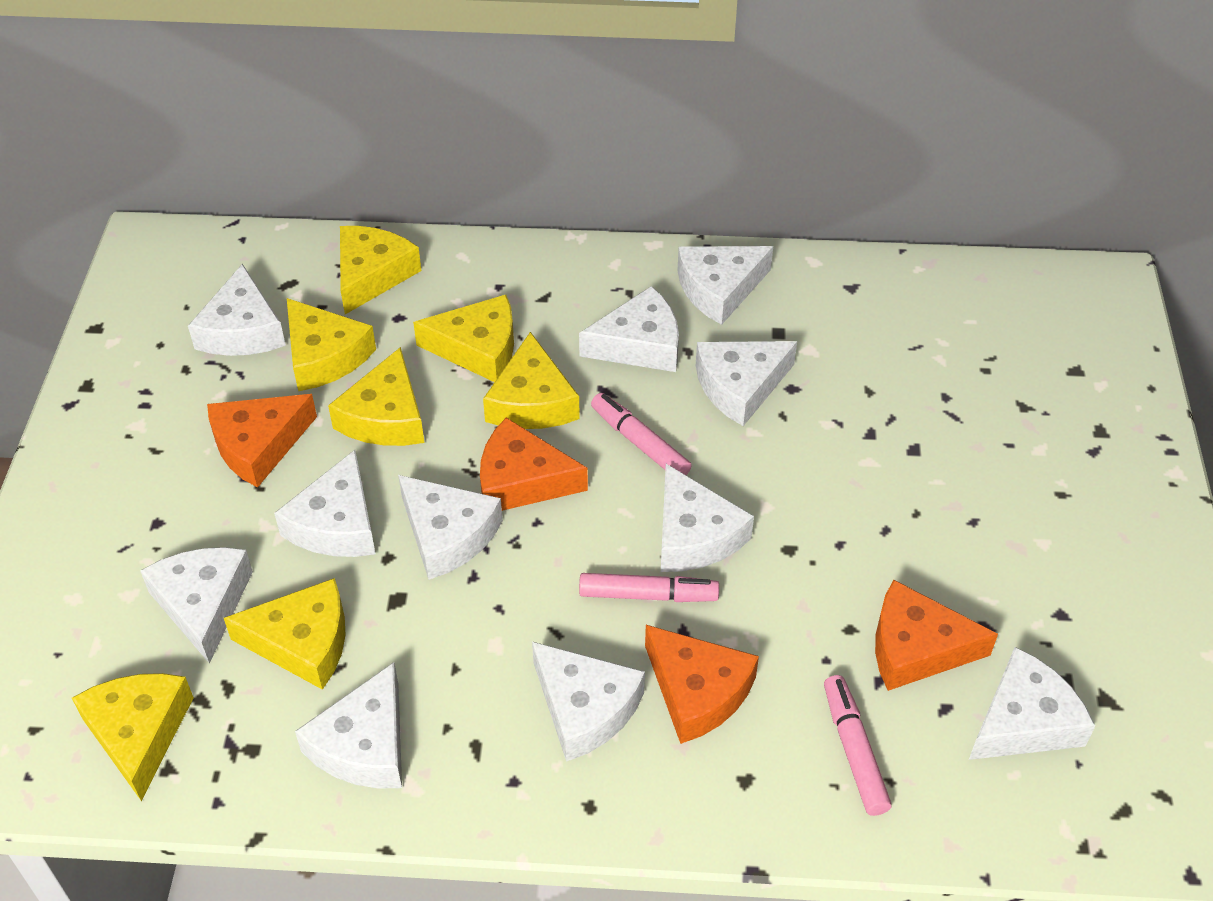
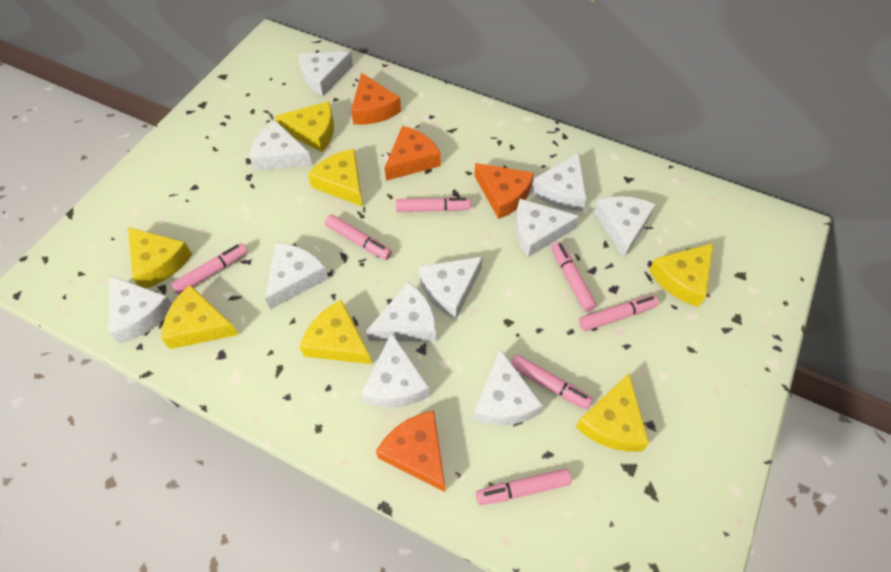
pink marker: 3 -> 7

